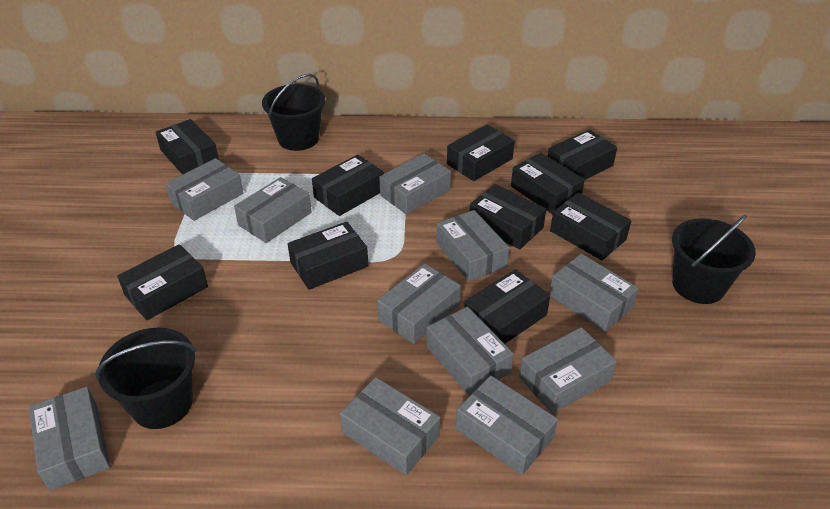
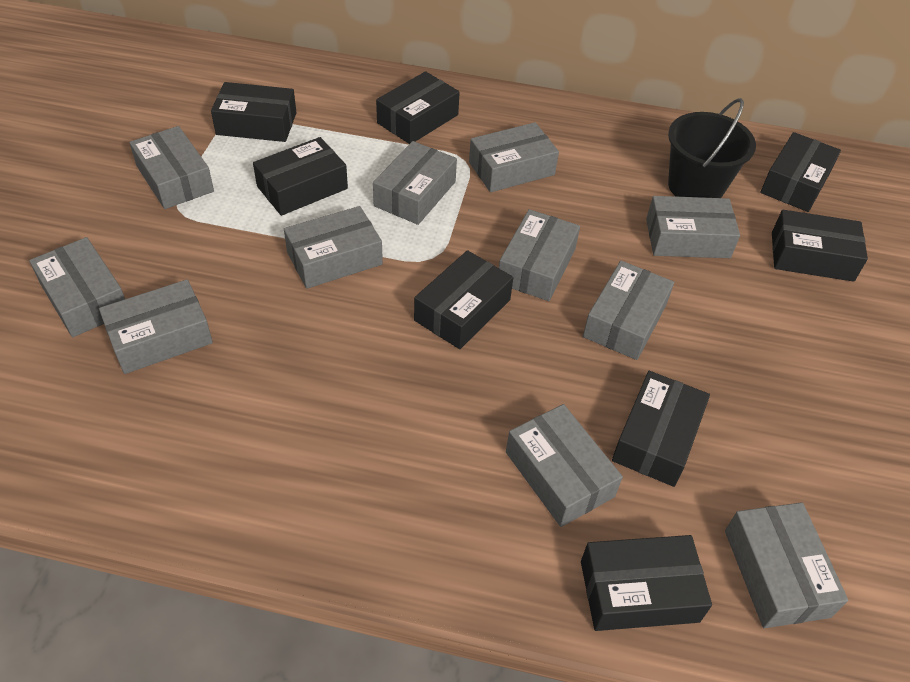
black box: 10 -> 8
black bucket: 3 -> 1

